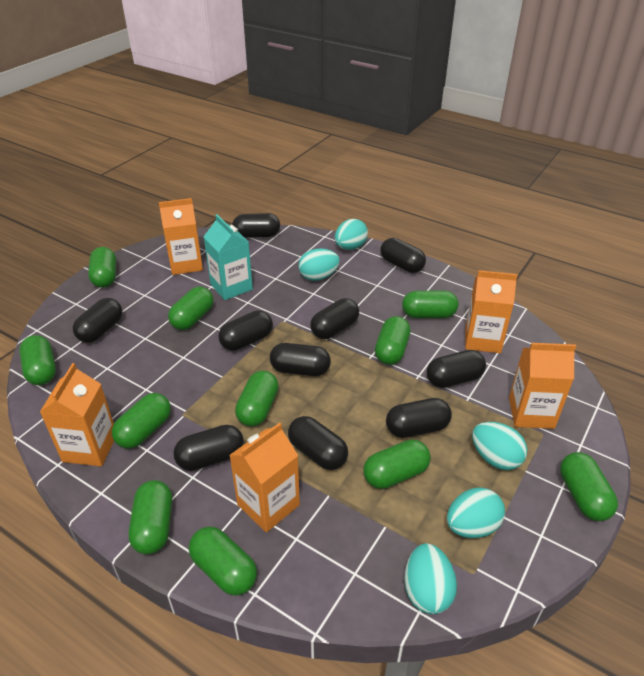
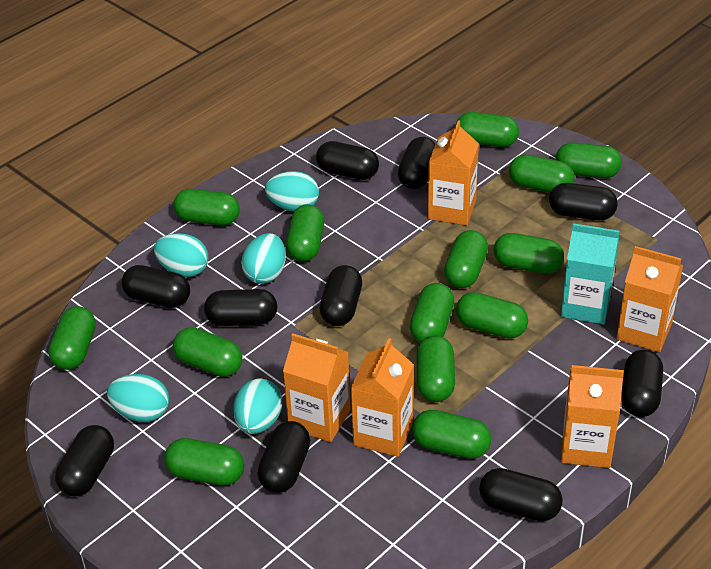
green capsule: 11 -> 14

